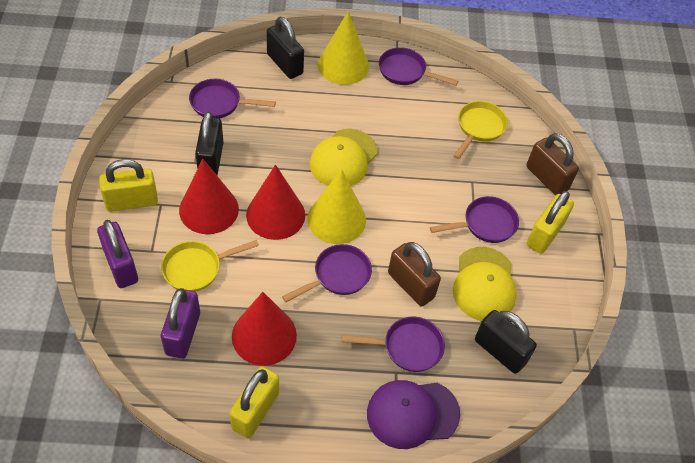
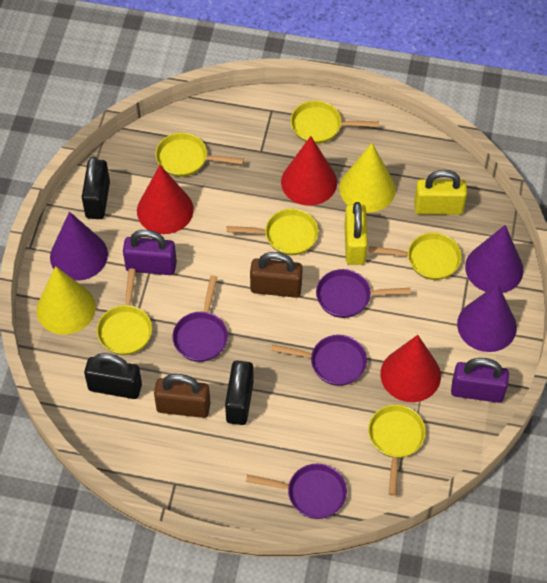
purple cap: 1 -> 0
purple cone: 0 -> 3
purple pan: 5 -> 4
yellow cap: 2 -> 0
yellow padlock: 3 -> 2
yellow pan: 2 -> 6

